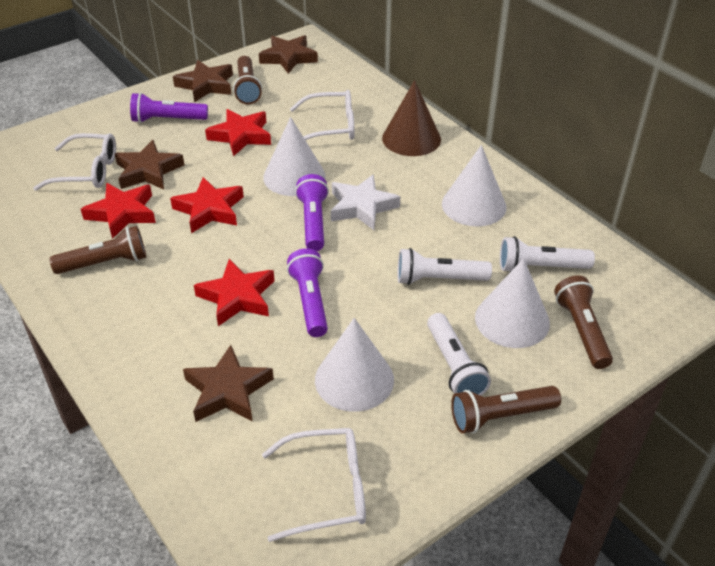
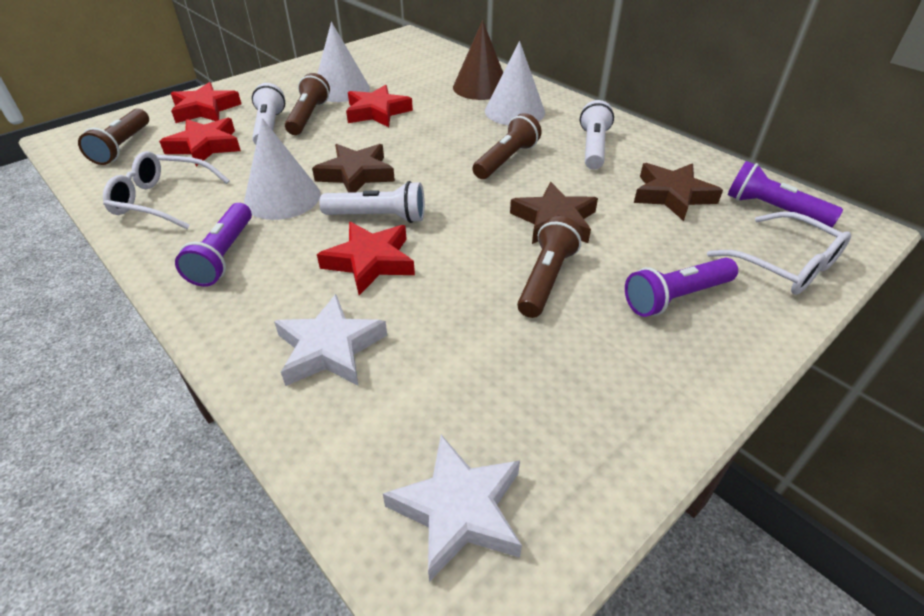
brown star: 4 -> 3
white cone: 4 -> 3
white glasses: 3 -> 2
white star: 1 -> 2

